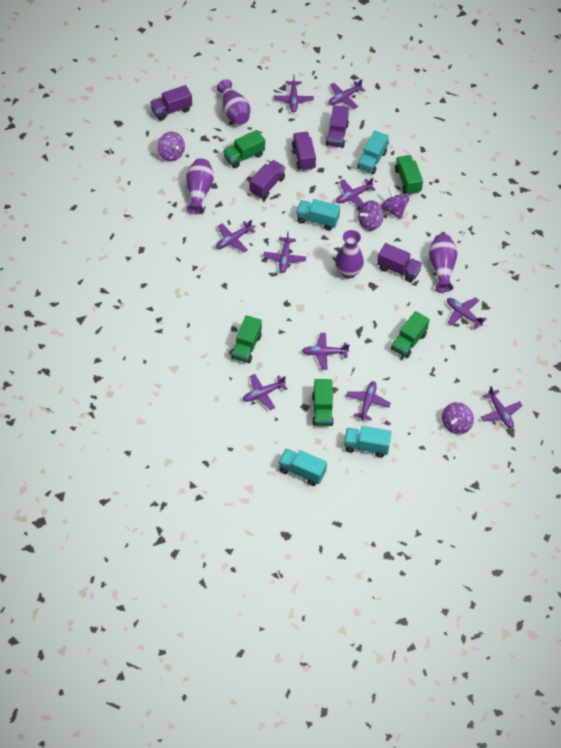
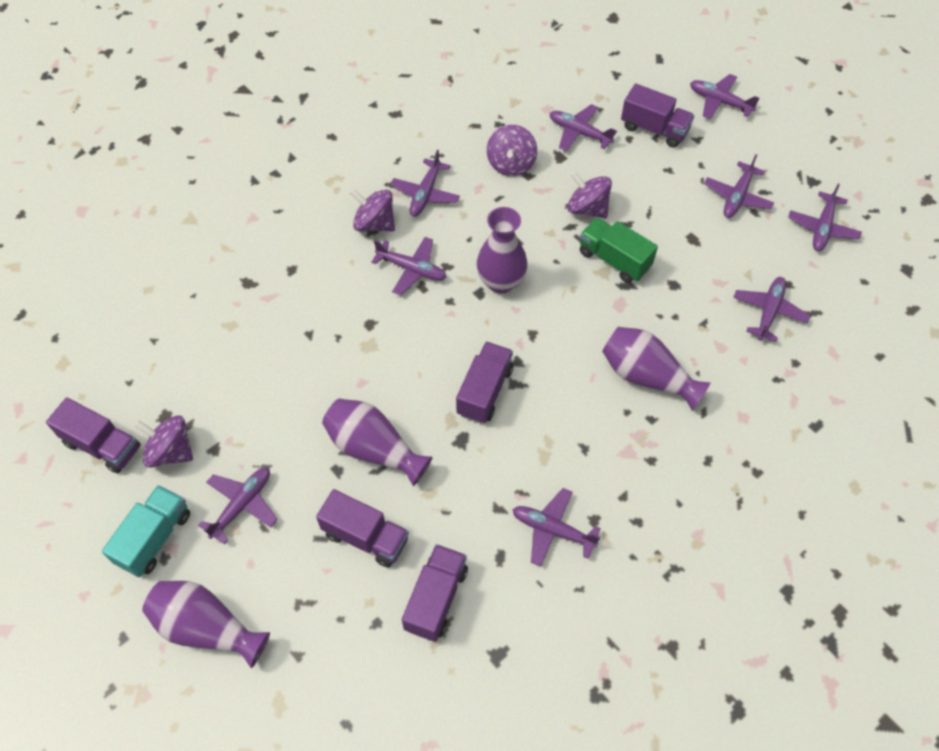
green truck: 5 -> 1
purple plane: 10 -> 9
turquoise truck: 4 -> 1

